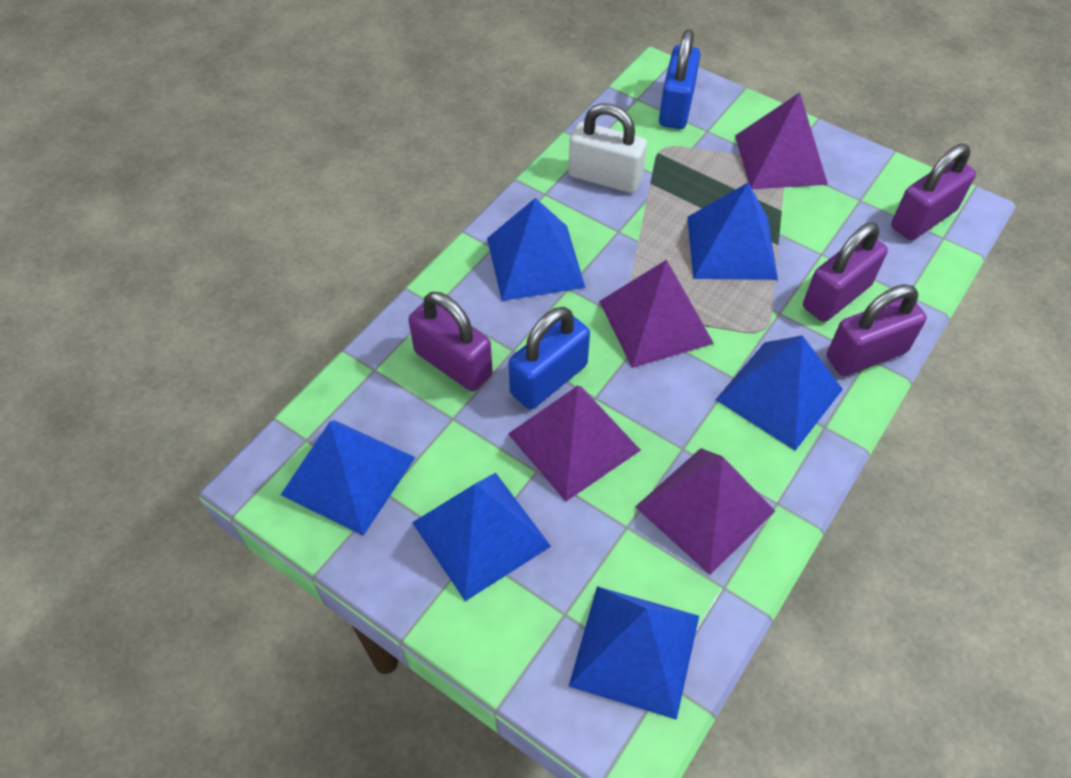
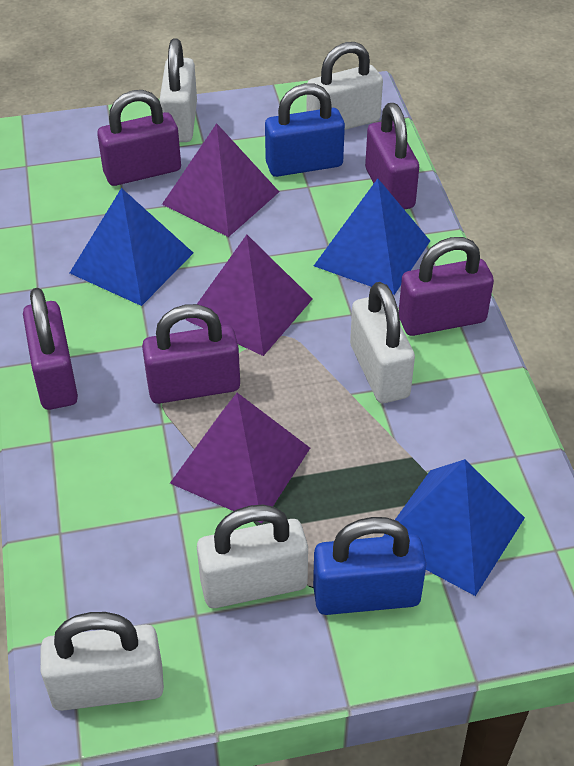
blue pyramid: 6 -> 3
purple padlock: 4 -> 5
purple pyramid: 4 -> 3
white padlock: 1 -> 5

